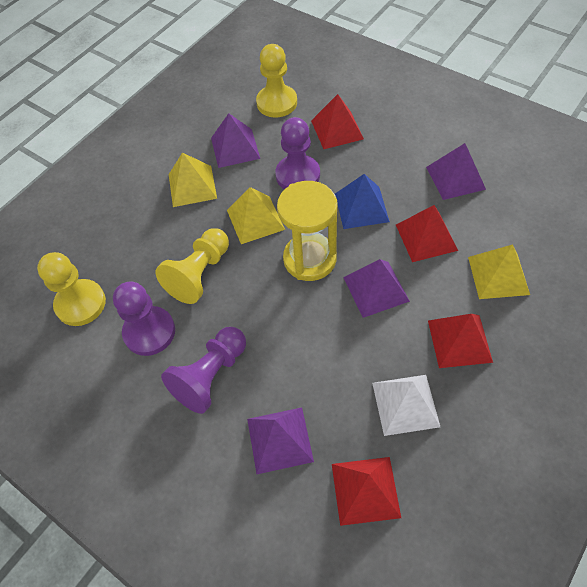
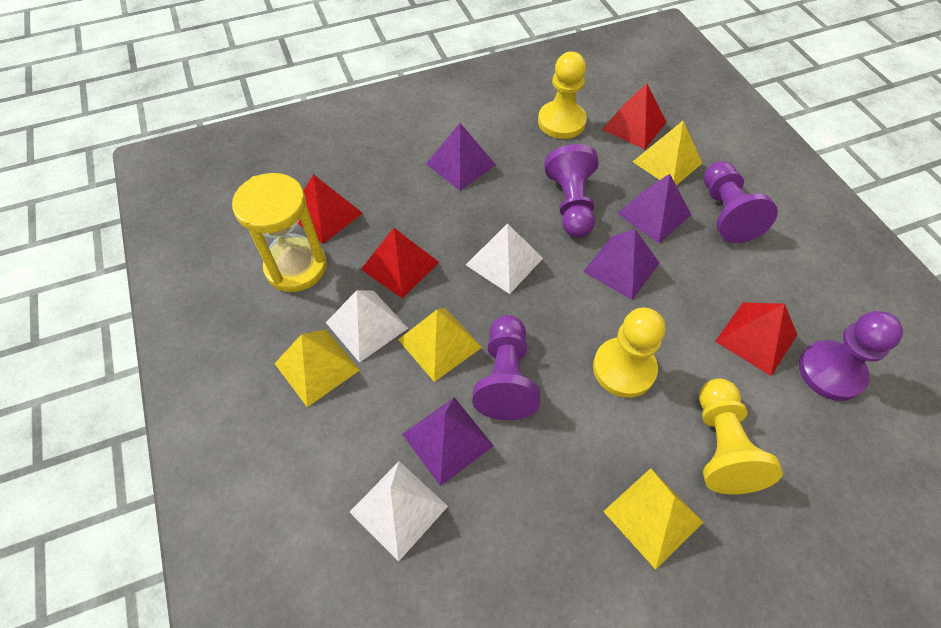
blue pyramid: 1 -> 0
purple pawn: 3 -> 4
white pyramid: 1 -> 3
yellow pyramid: 3 -> 4

